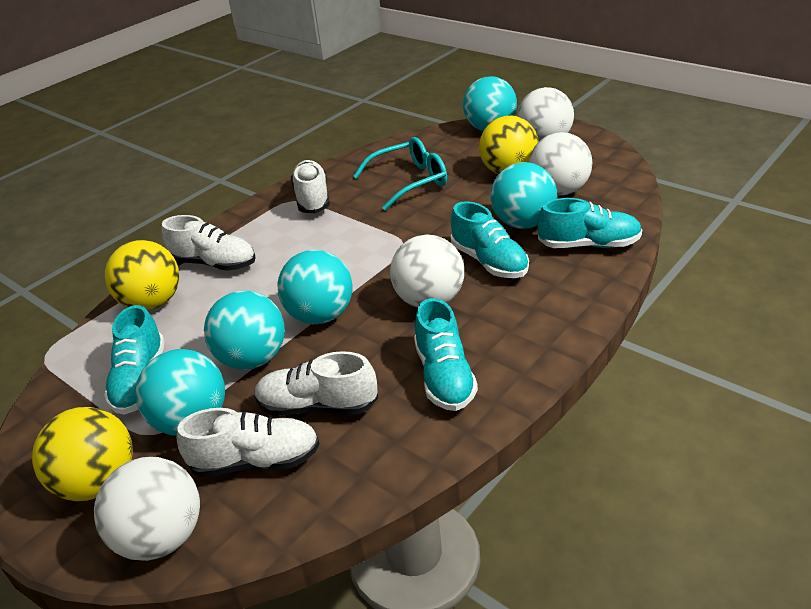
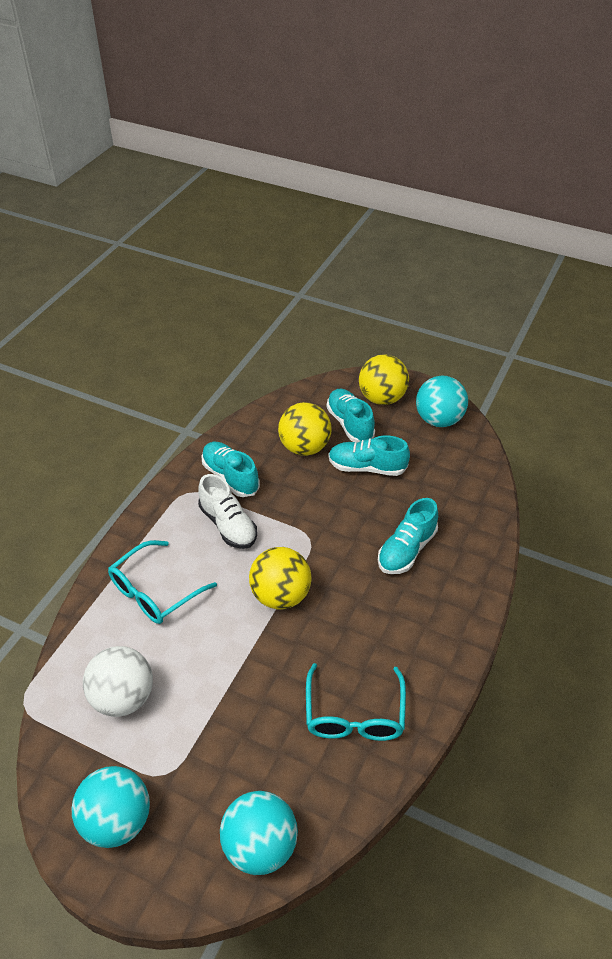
turquoise ball: 5 -> 3
turquoise glasses: 1 -> 2
white ball: 4 -> 1
white shoe: 4 -> 1

